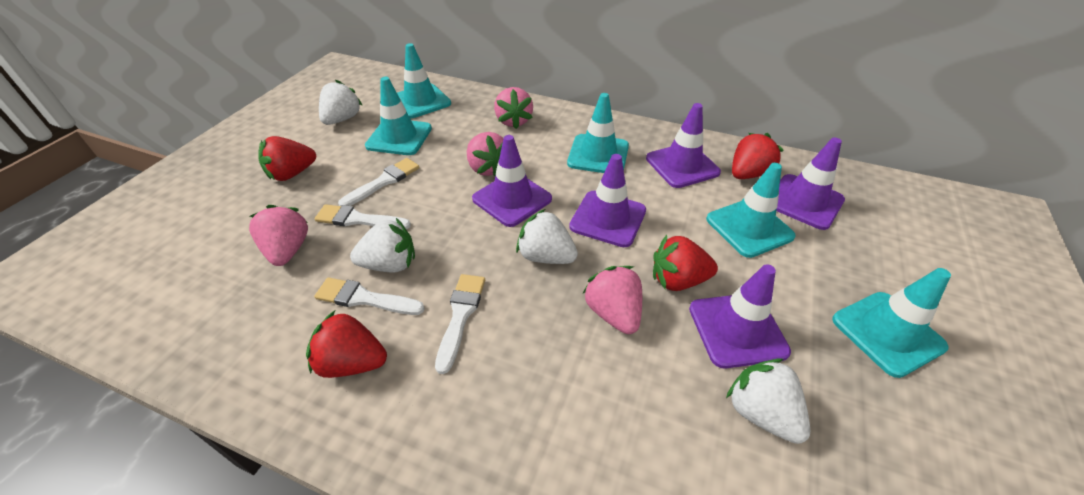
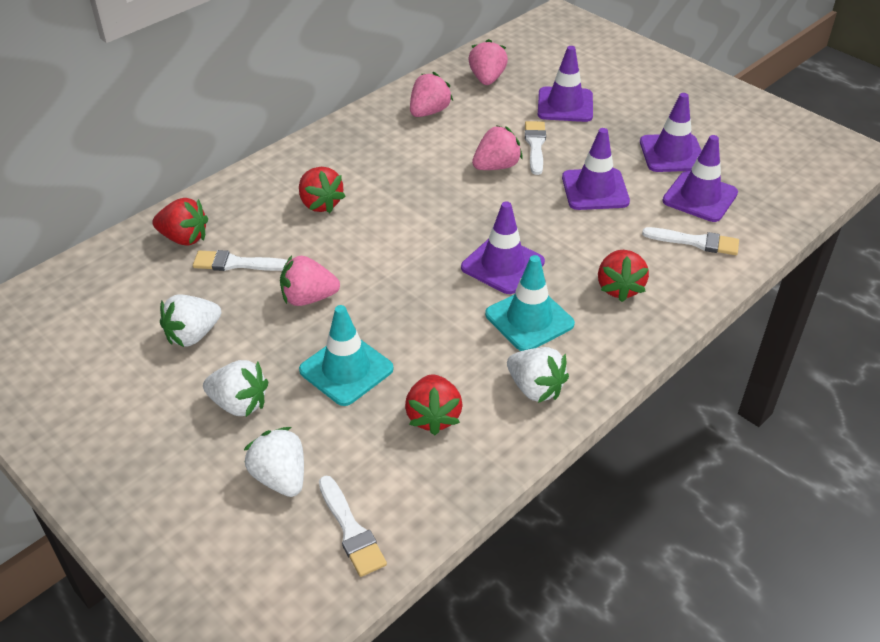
turquoise traffic cone: 5 -> 2

